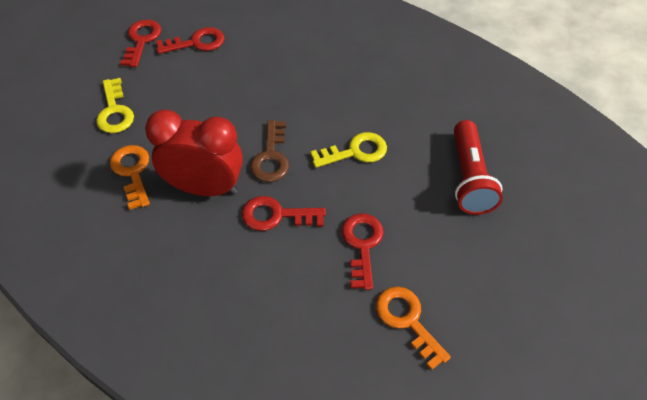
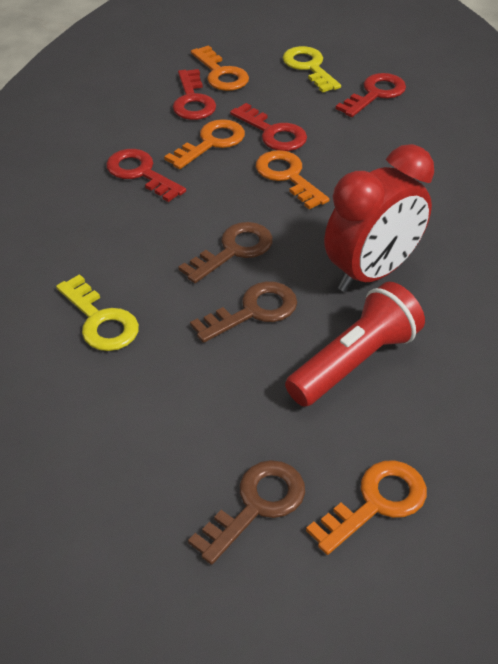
brown key: 1 -> 3
orange key: 2 -> 4

